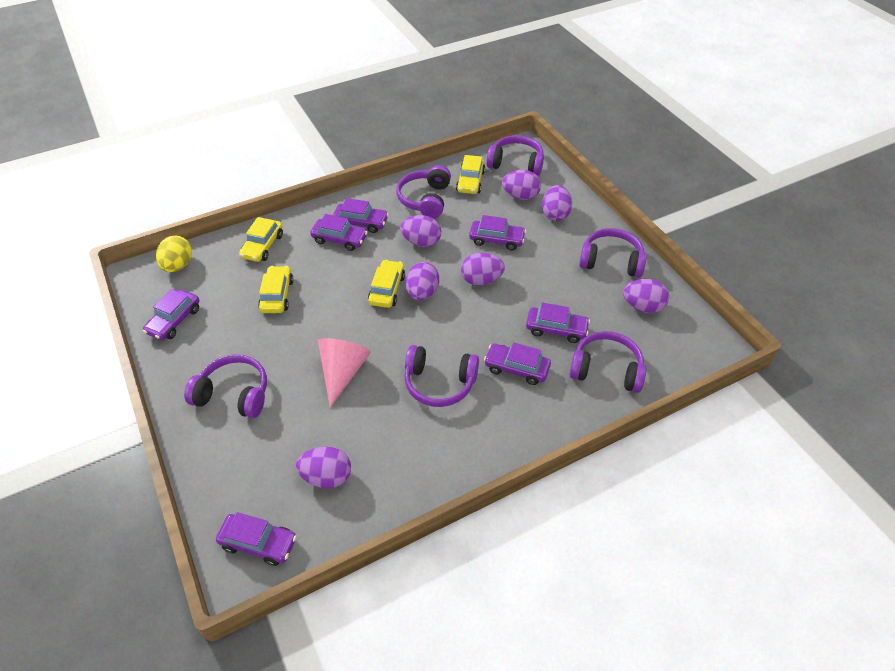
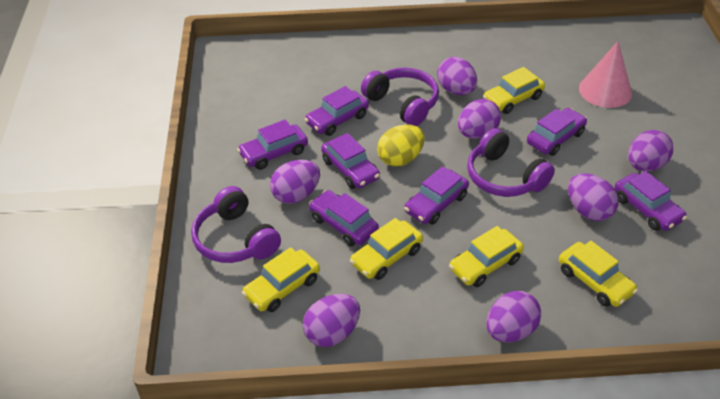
purple headphones: 6 -> 3
yellow car: 4 -> 5

